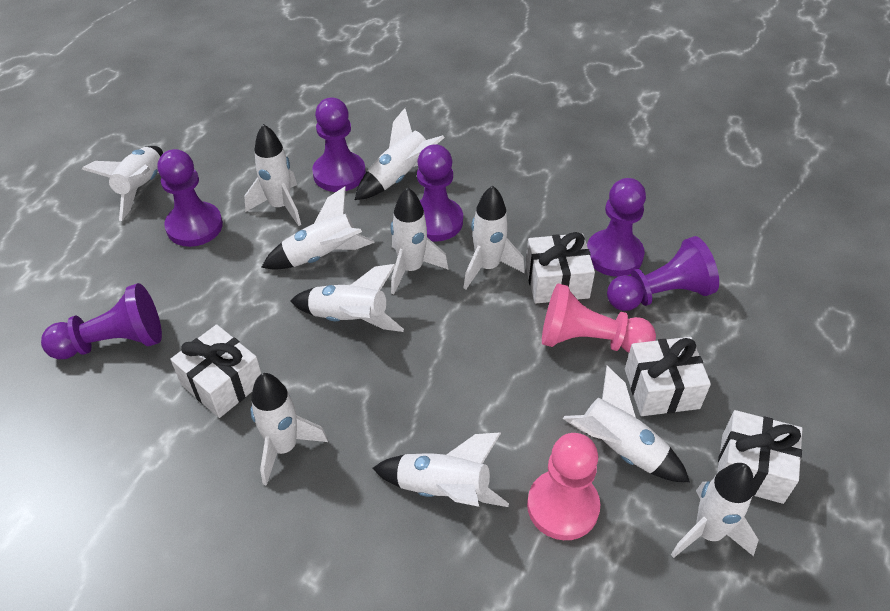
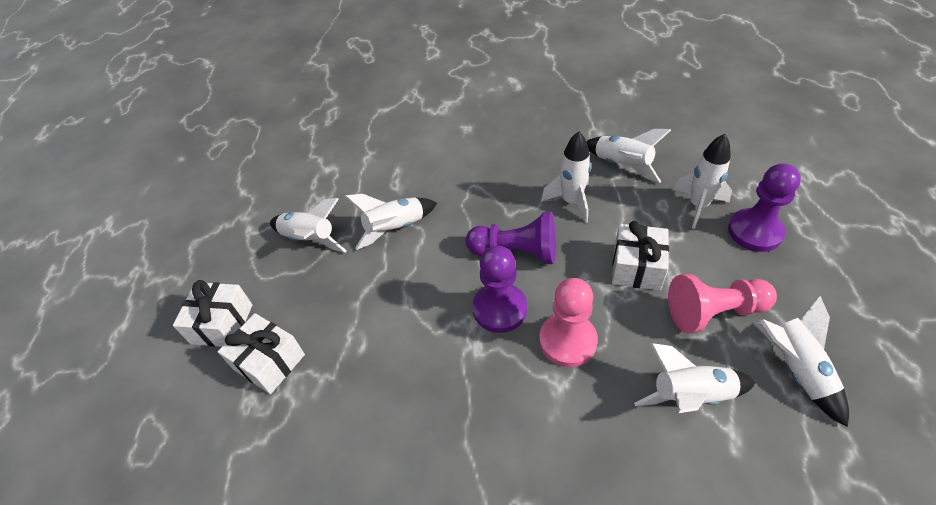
purple pawn: 6 -> 3
white gift: 4 -> 3
white rocket: 11 -> 7

